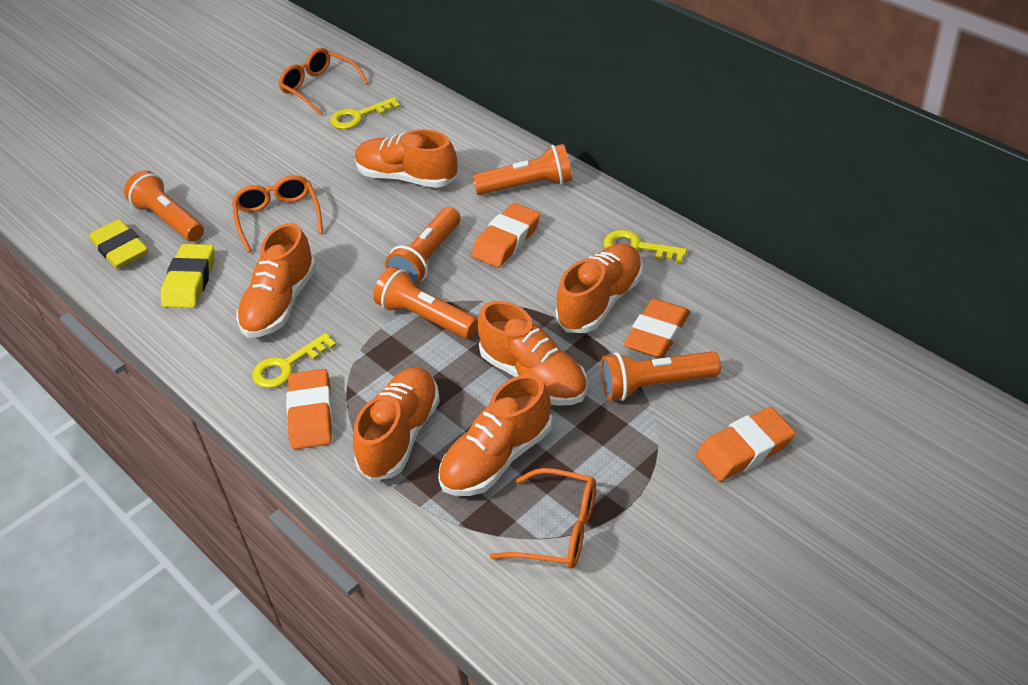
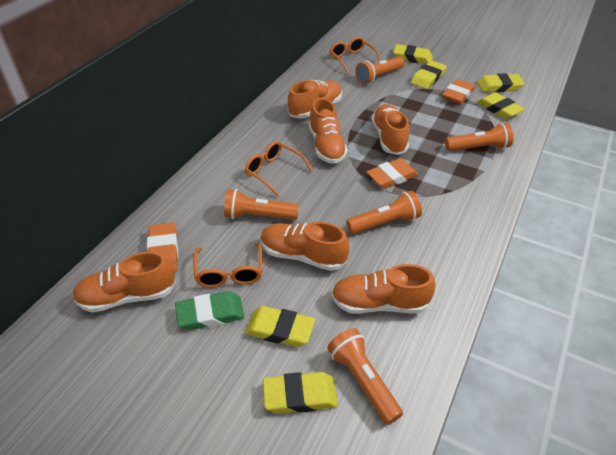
green eraser: 0 -> 1
orange eraser: 4 -> 3
yellow eraser: 2 -> 6
yellow key: 3 -> 0

